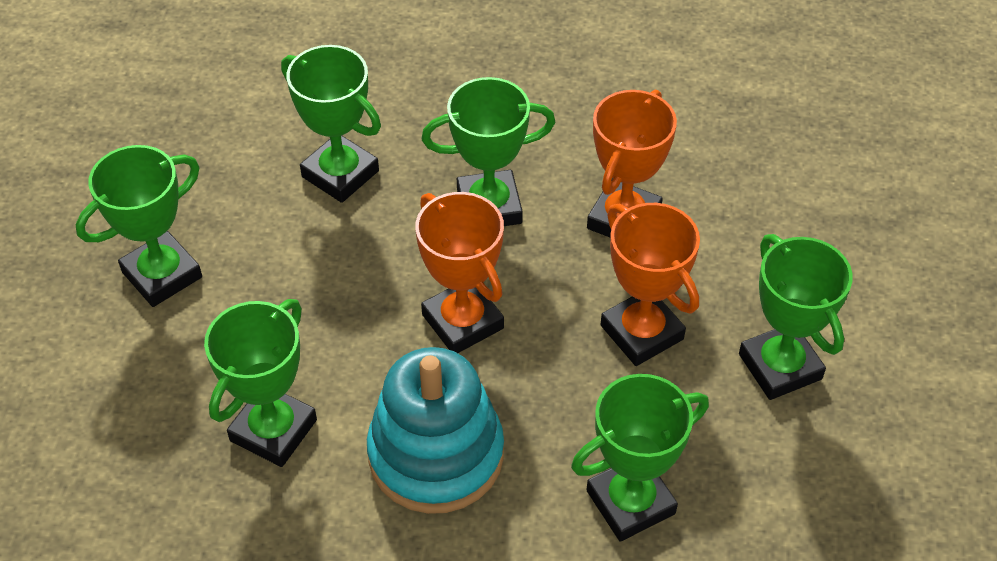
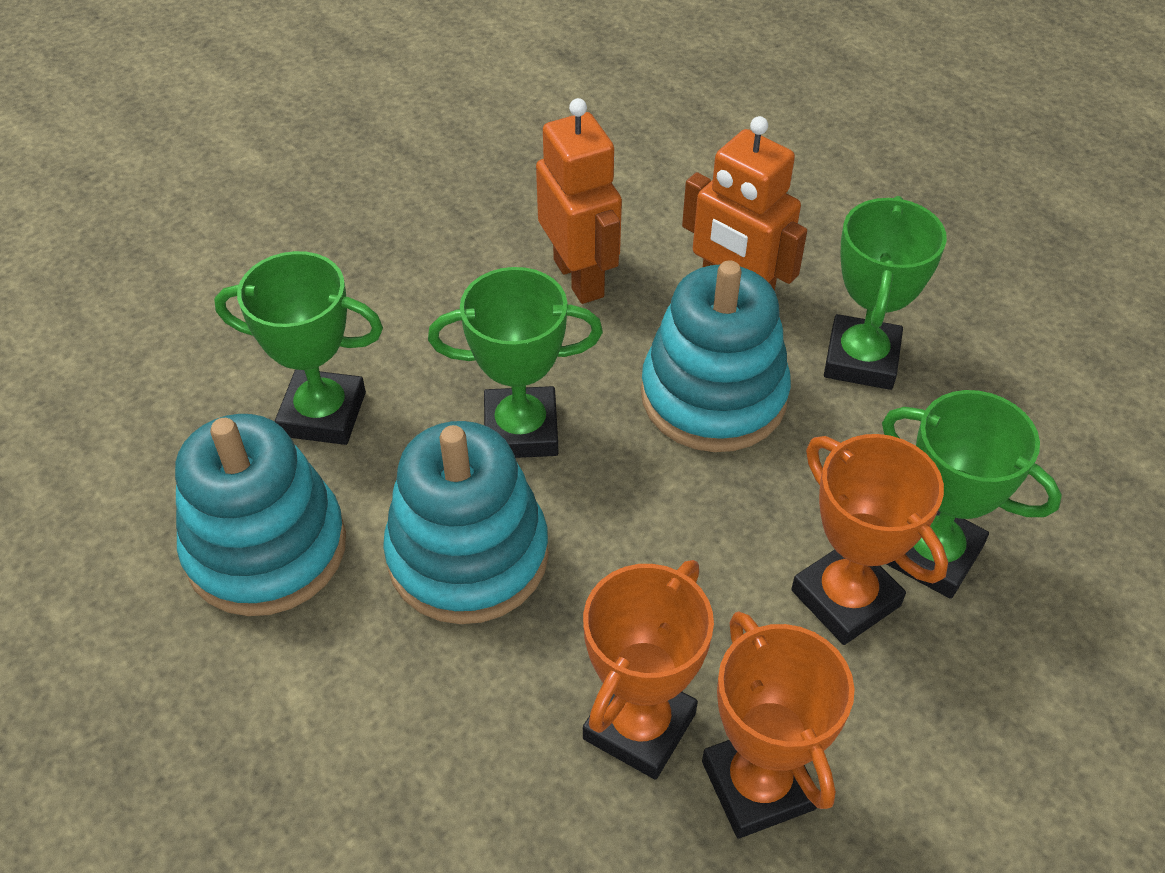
green trophy: 6 -> 4
orange robot: 0 -> 2
turquoise stacking toy: 1 -> 3

